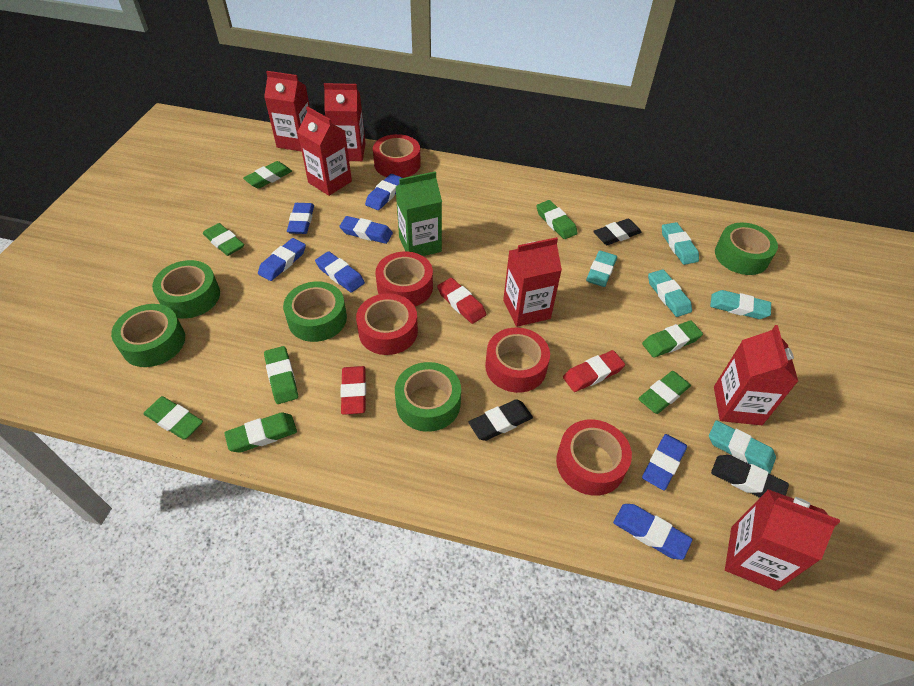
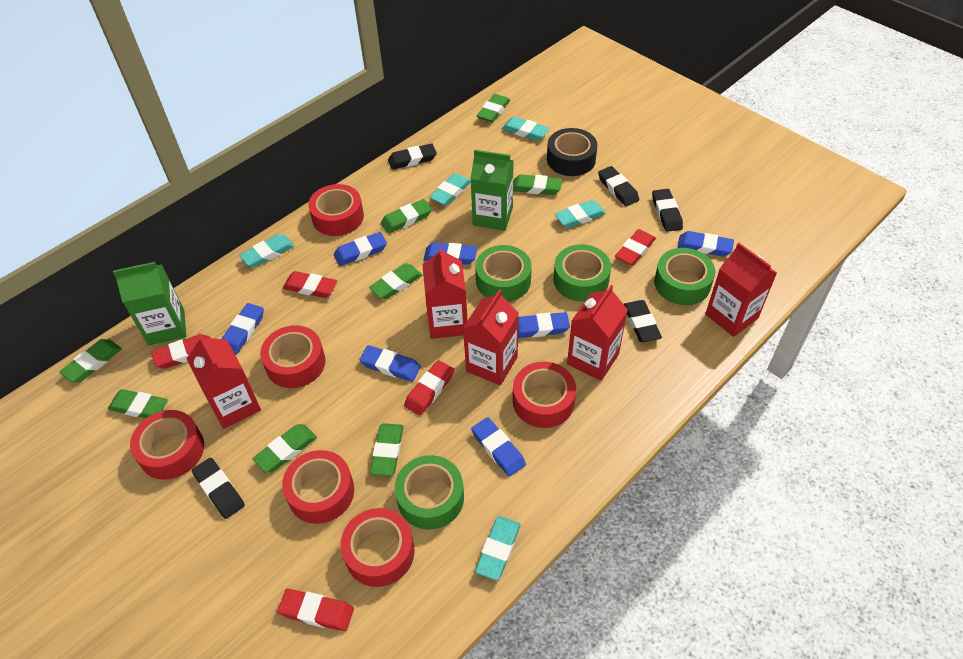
black eraser: 3 -> 5
black tape: 0 -> 1
green carton: 1 -> 2
green tape: 5 -> 4
red carton: 6 -> 5
red eraser: 3 -> 5
red tape: 5 -> 6

